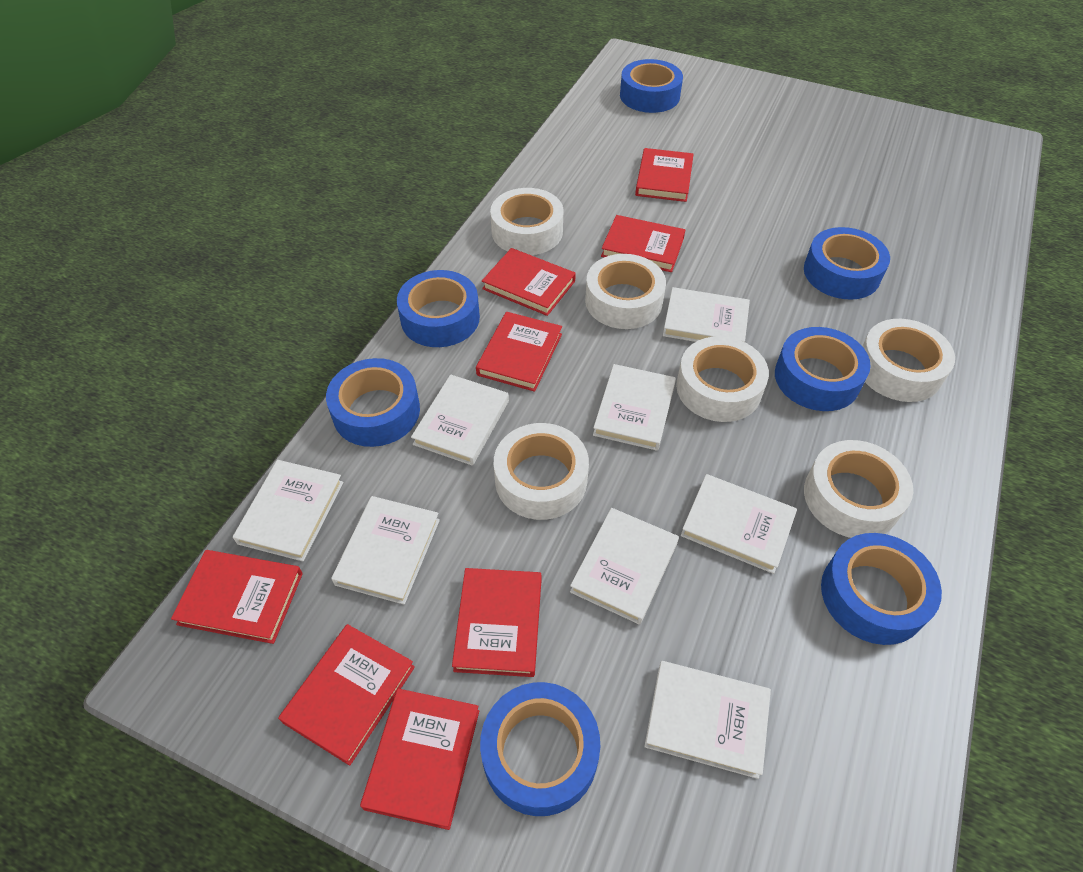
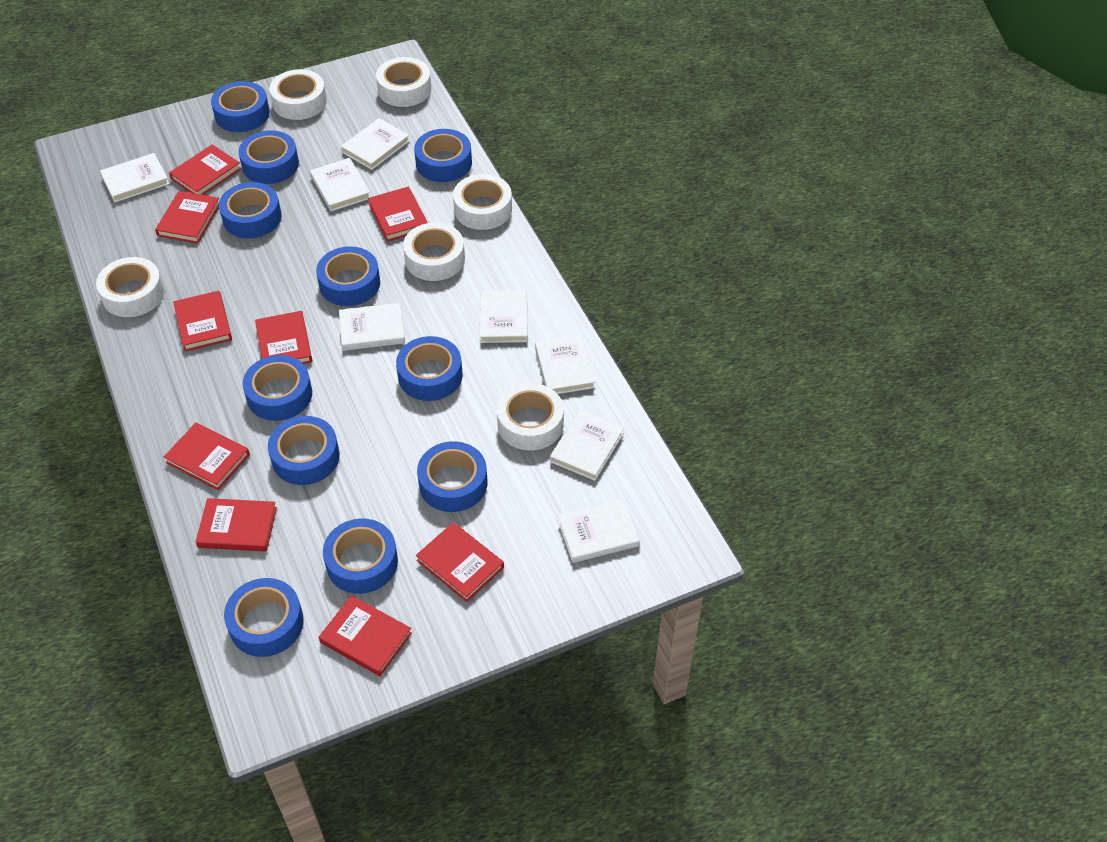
blue tape: 7 -> 11
red book: 8 -> 9

